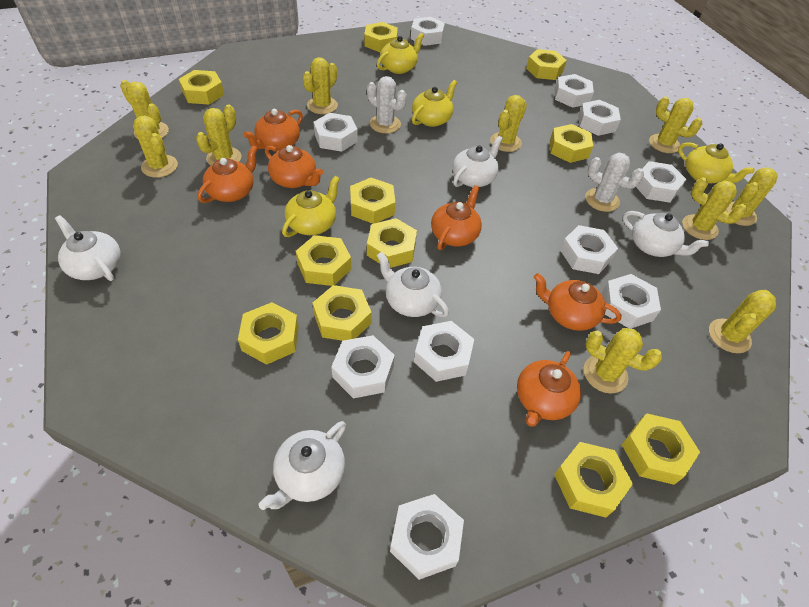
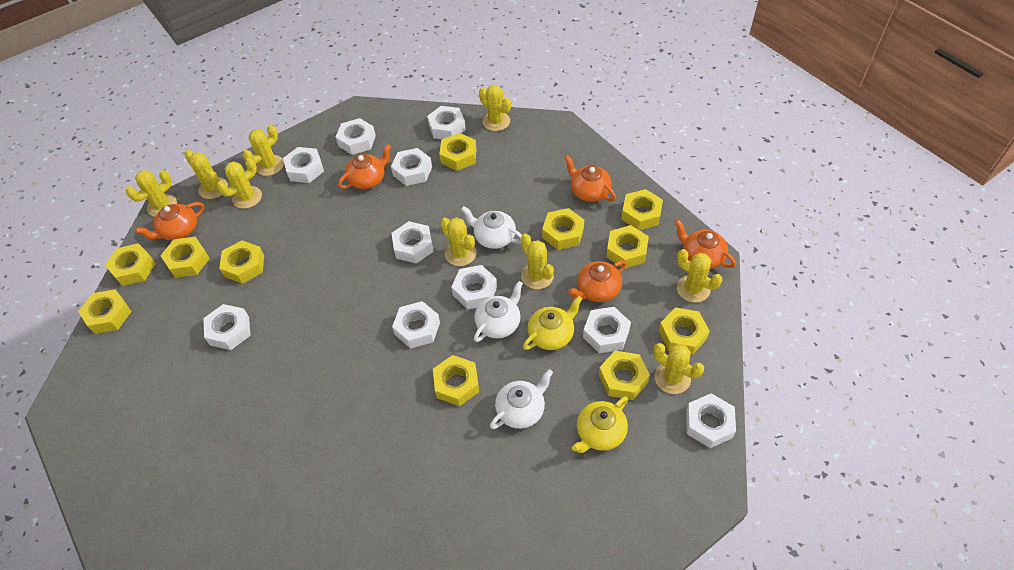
orange teapot: 6 -> 5
white cactus: 2 -> 0
white teapot: 5 -> 3
yellow cactus: 10 -> 9
yellow teapot: 4 -> 2

